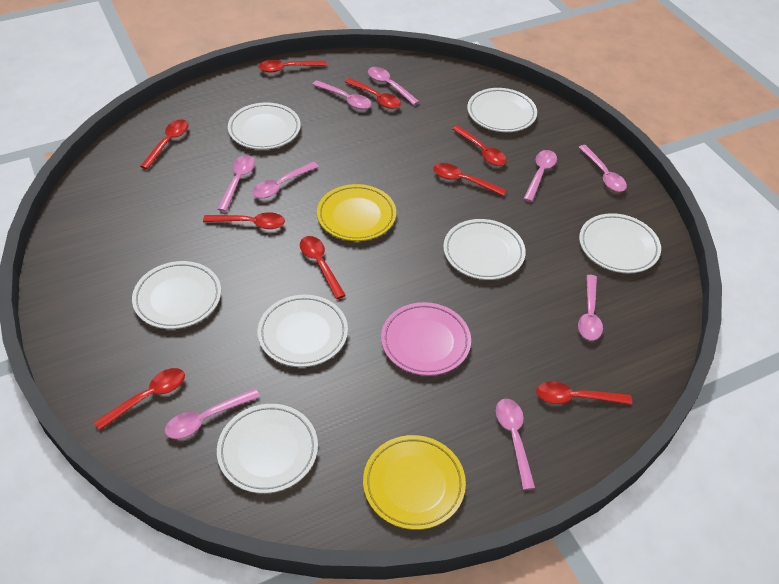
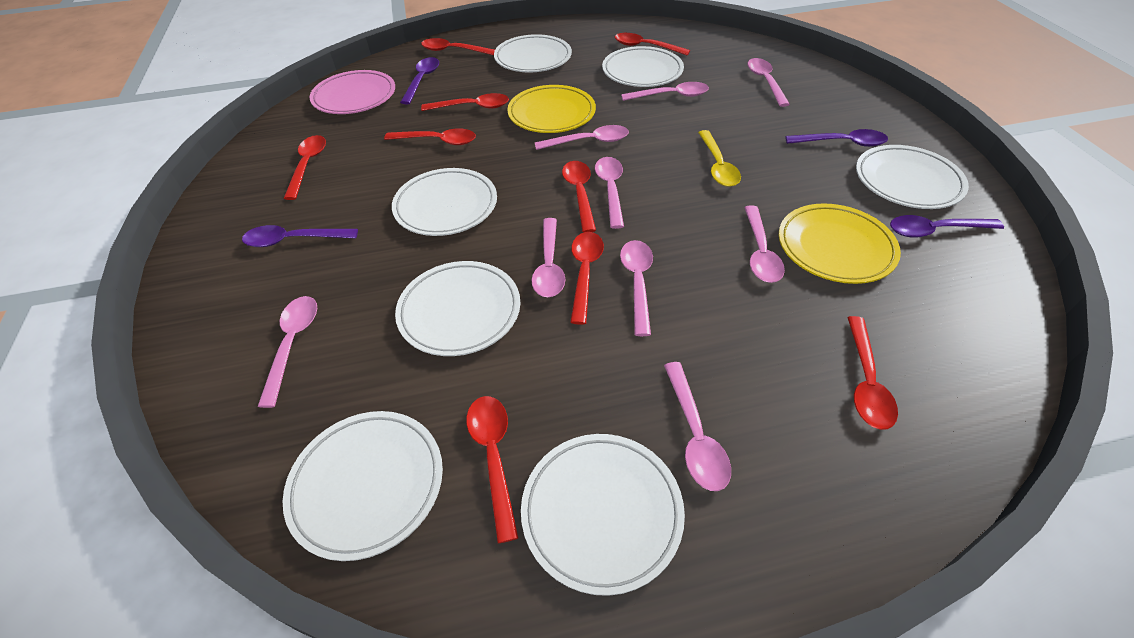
purple spoon: 0 -> 4
yellow spoon: 0 -> 1

